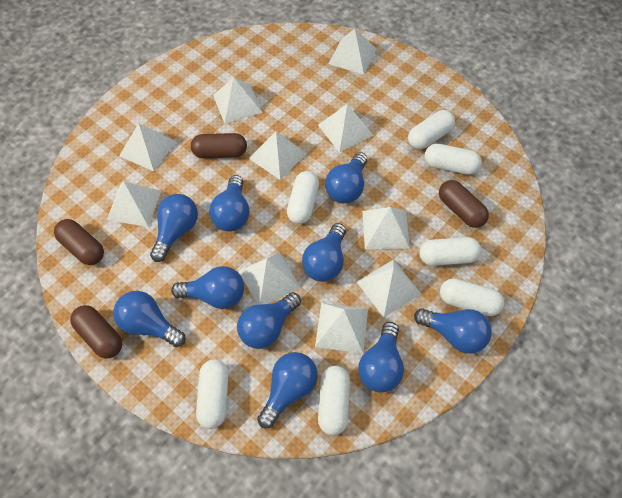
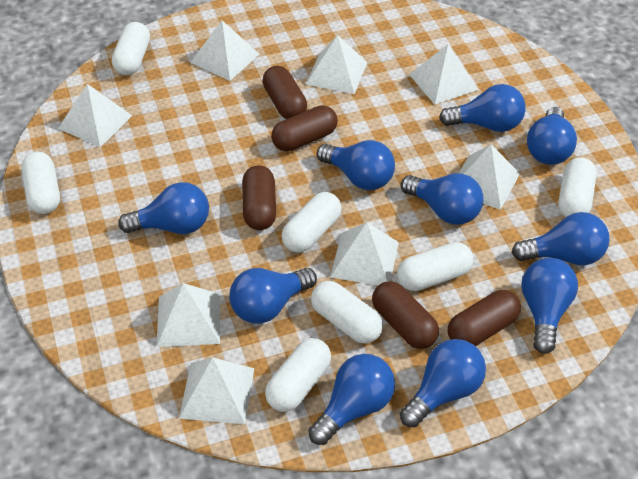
brown capsule: 4 -> 5
white pyramid: 10 -> 8

